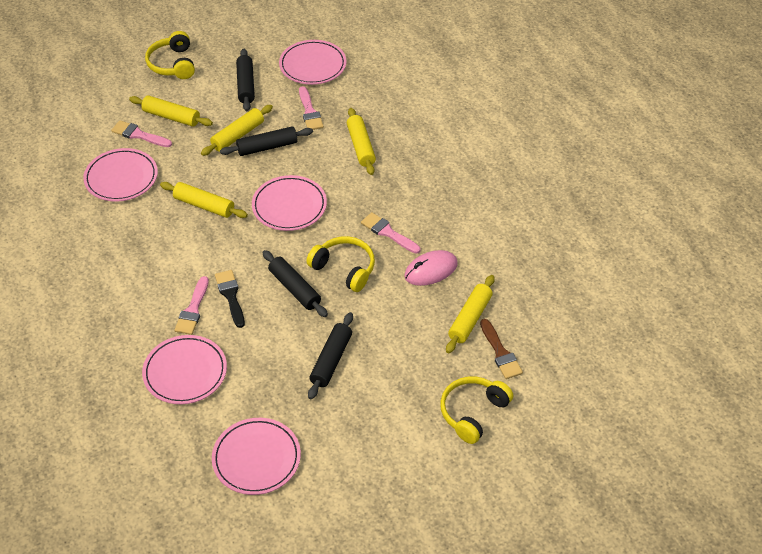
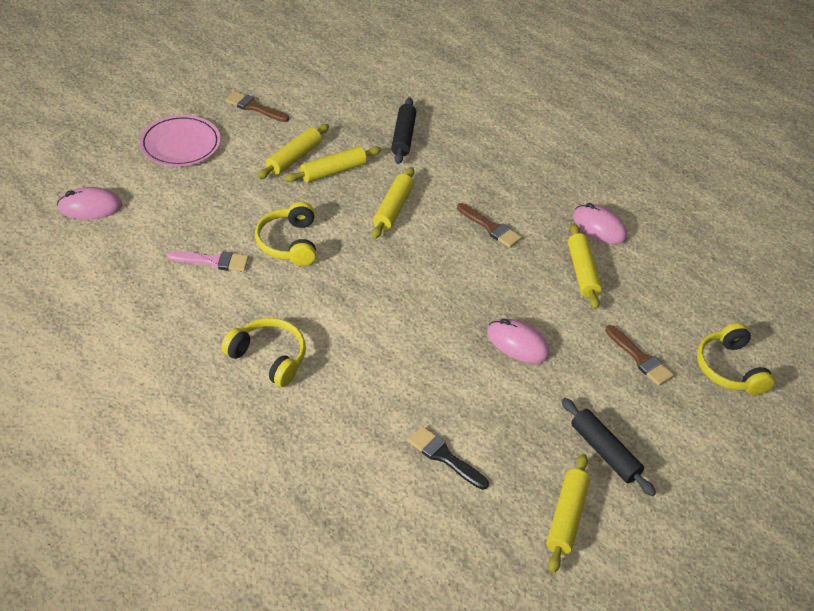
black rolling pin: 4 -> 2
brown brush: 1 -> 3
pink brush: 4 -> 1
pink mouse: 1 -> 3
pink plate: 5 -> 1

